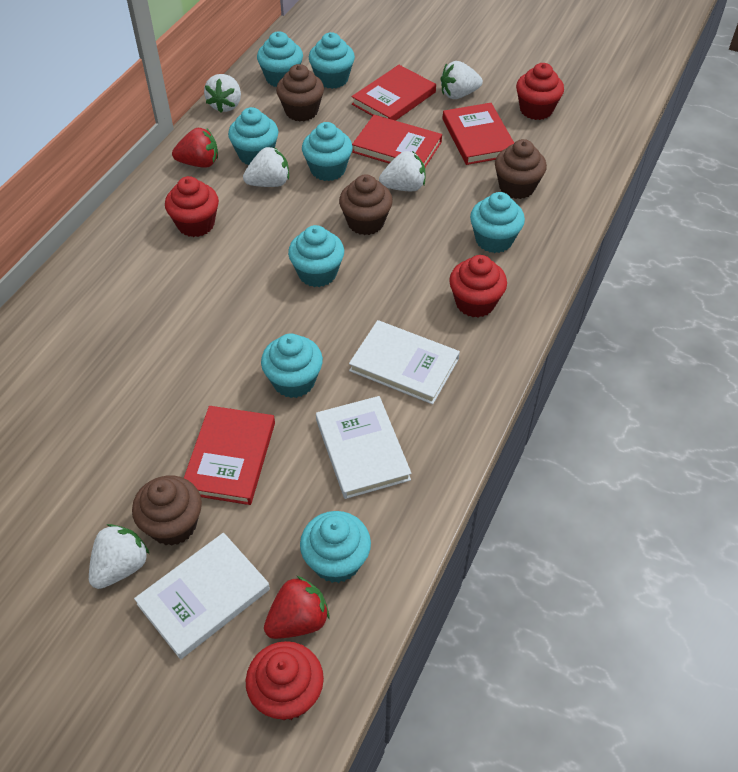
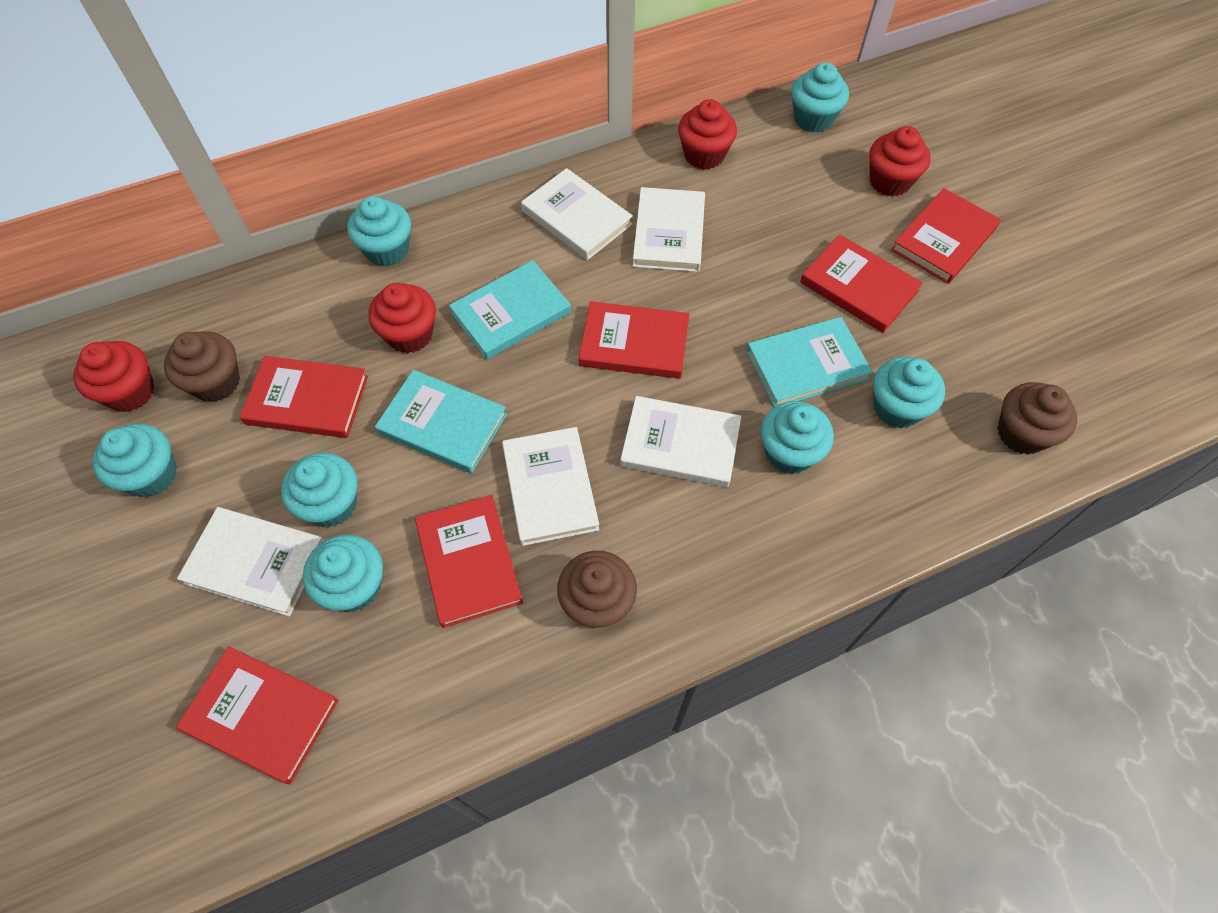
brown cupcake: 4 -> 3
red book: 4 -> 6
red strawberry: 2 -> 0
turquoise book: 0 -> 3
turquoise cupcake: 8 -> 7
white book: 3 -> 5
white strawberry: 5 -> 0

